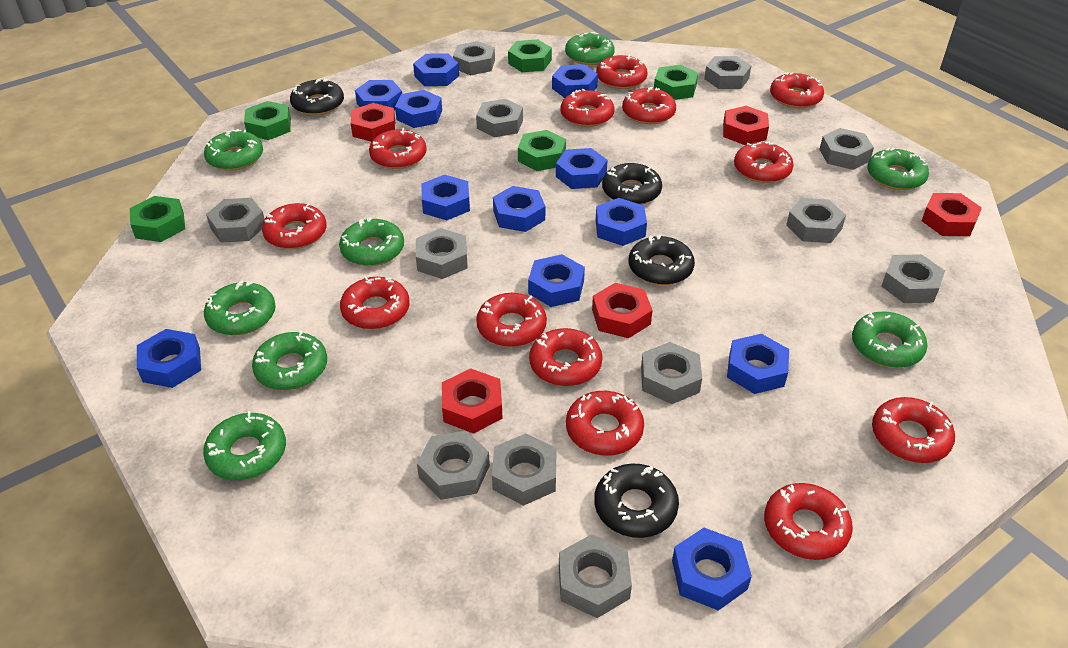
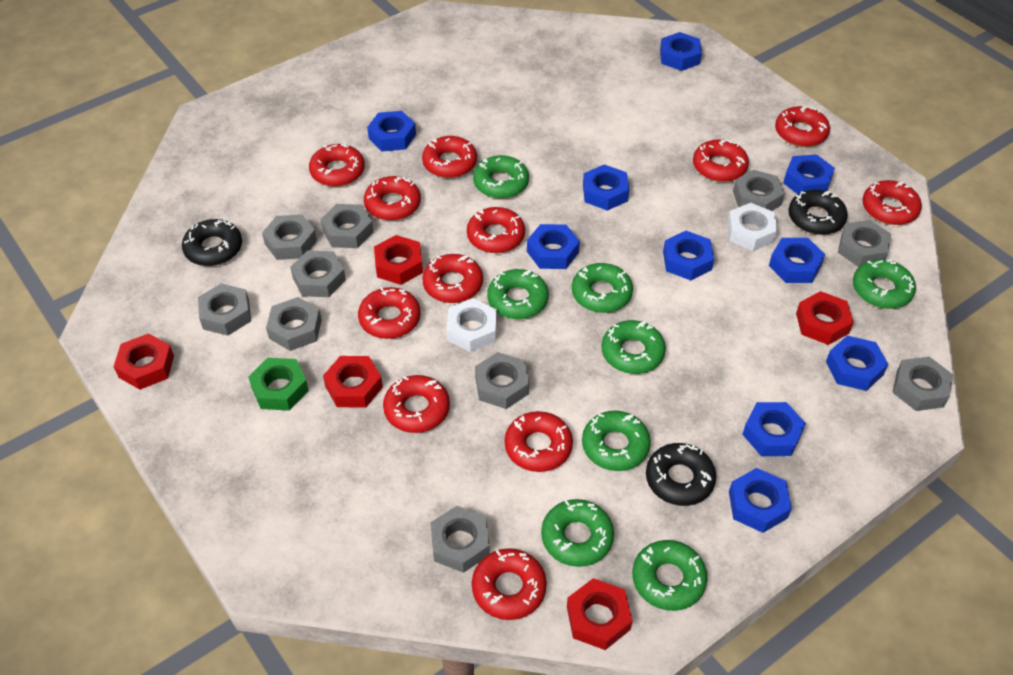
black donut: 4 -> 3
blue nut: 12 -> 10
green nut: 5 -> 1
grey nut: 12 -> 10
red donut: 13 -> 12
white nut: 0 -> 2

